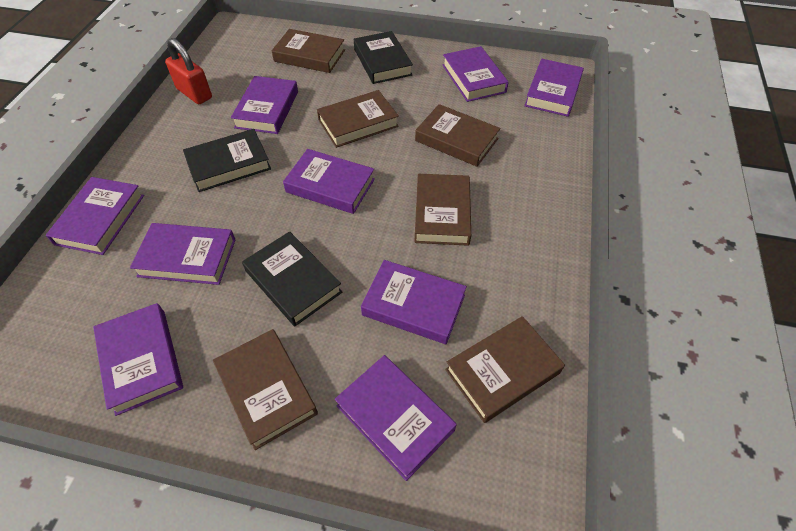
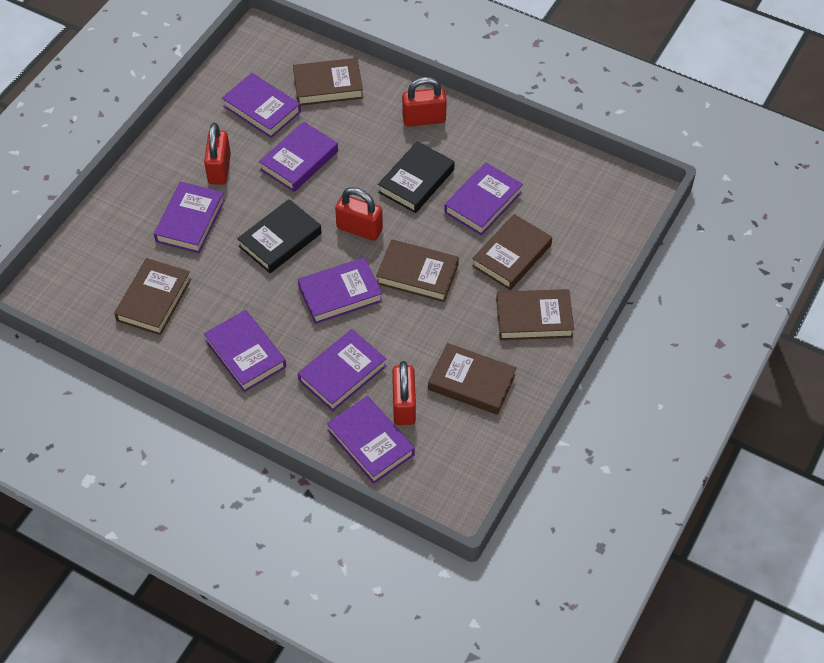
black book: 3 -> 2
purple book: 9 -> 8
red padlock: 1 -> 4

